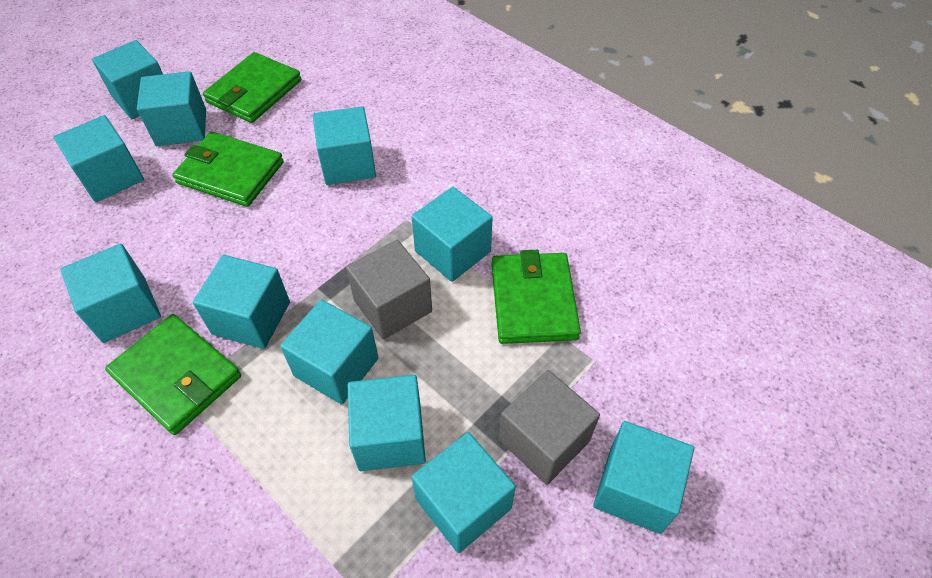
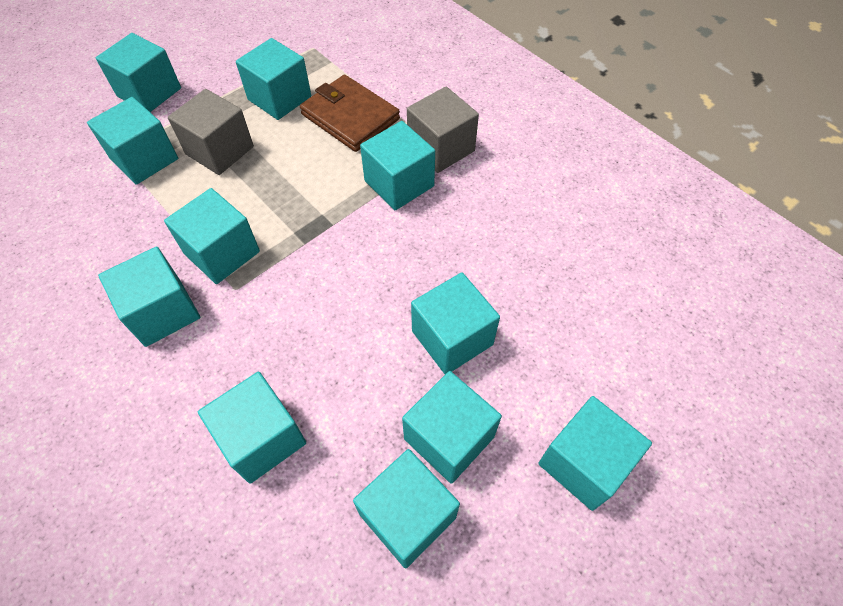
brown wallet: 0 -> 1
green wallet: 4 -> 0

